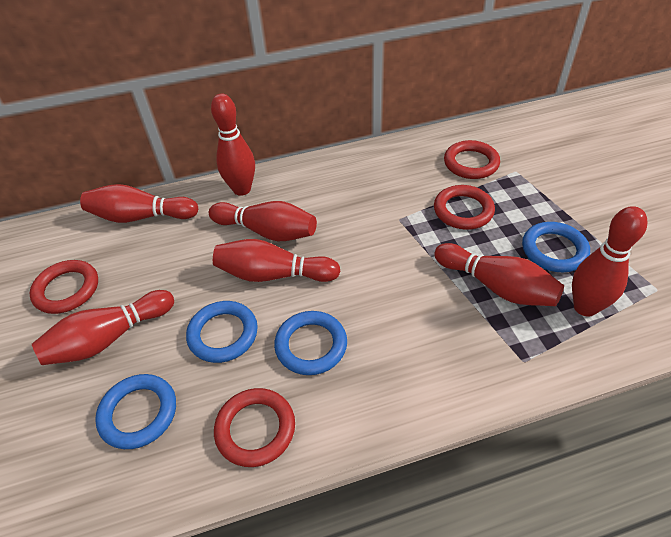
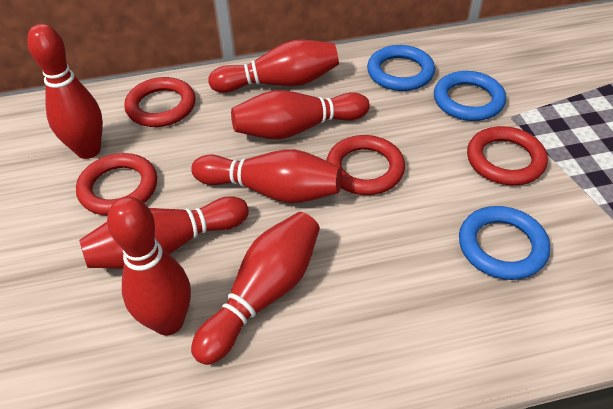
blue ring: 4 -> 3

